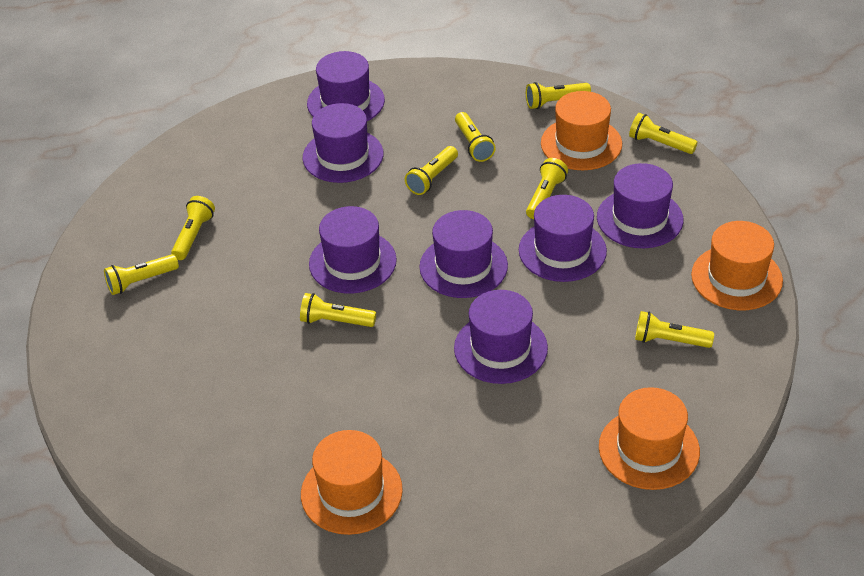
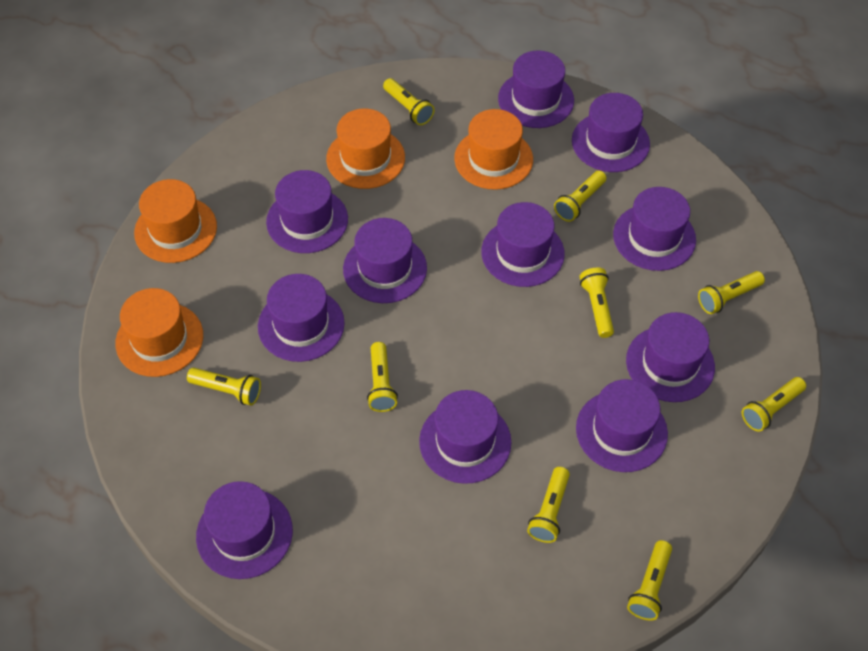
purple hat: 7 -> 11

